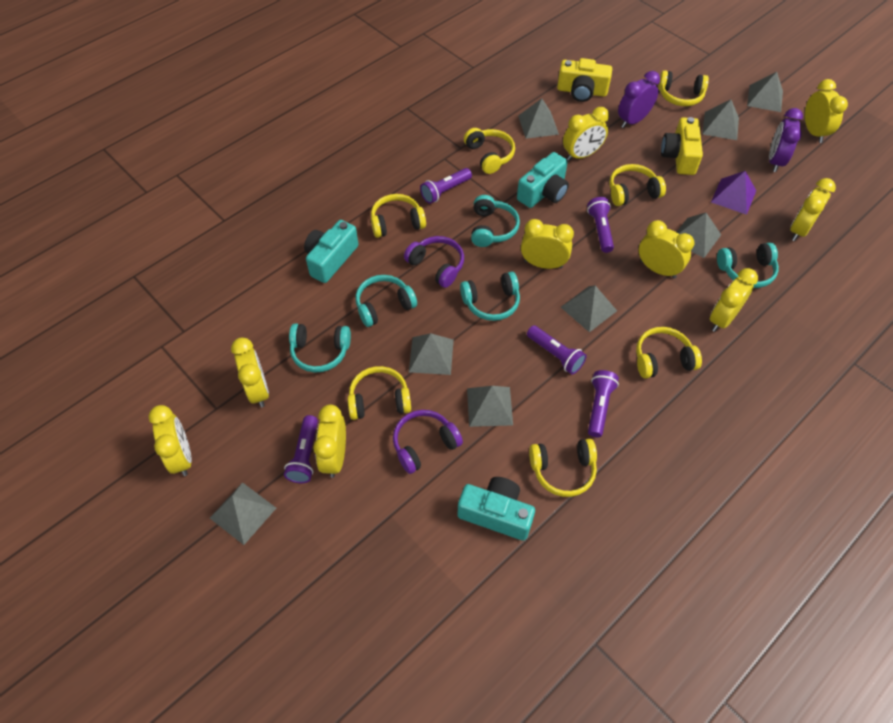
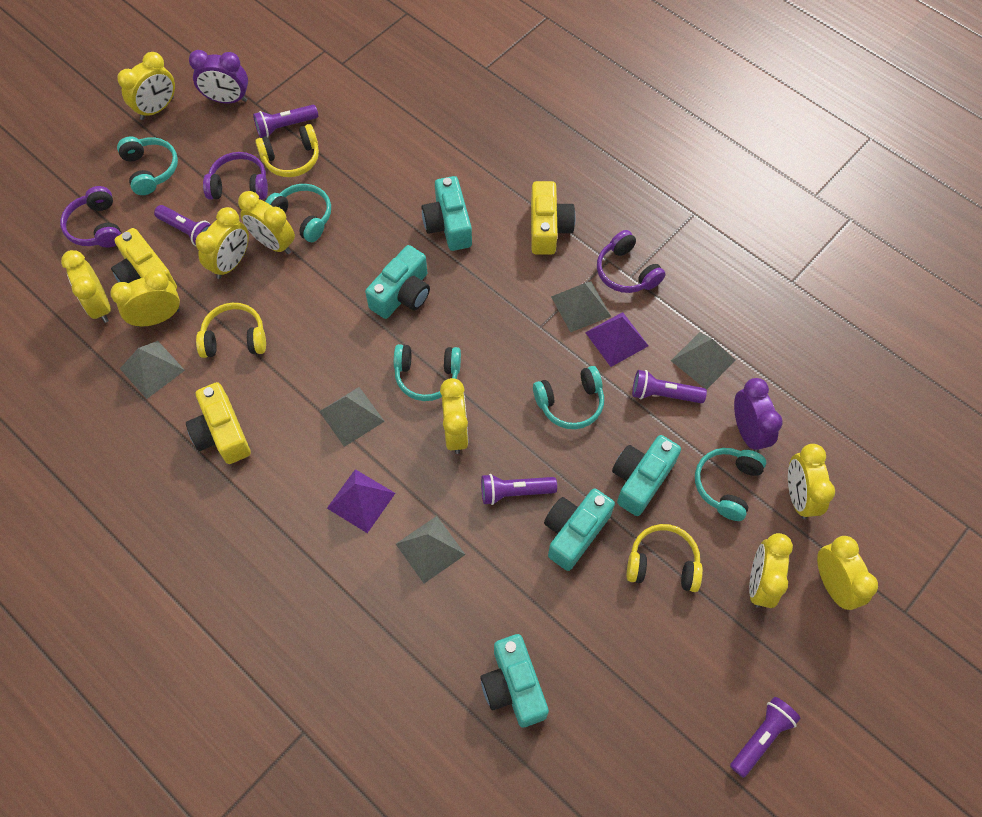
grey pyramid: 8 -> 5
purple headphones: 2 -> 3
purple pyramid: 1 -> 2
turquoise camera: 3 -> 5
yellow camera: 2 -> 3
yellow headphones: 7 -> 3

